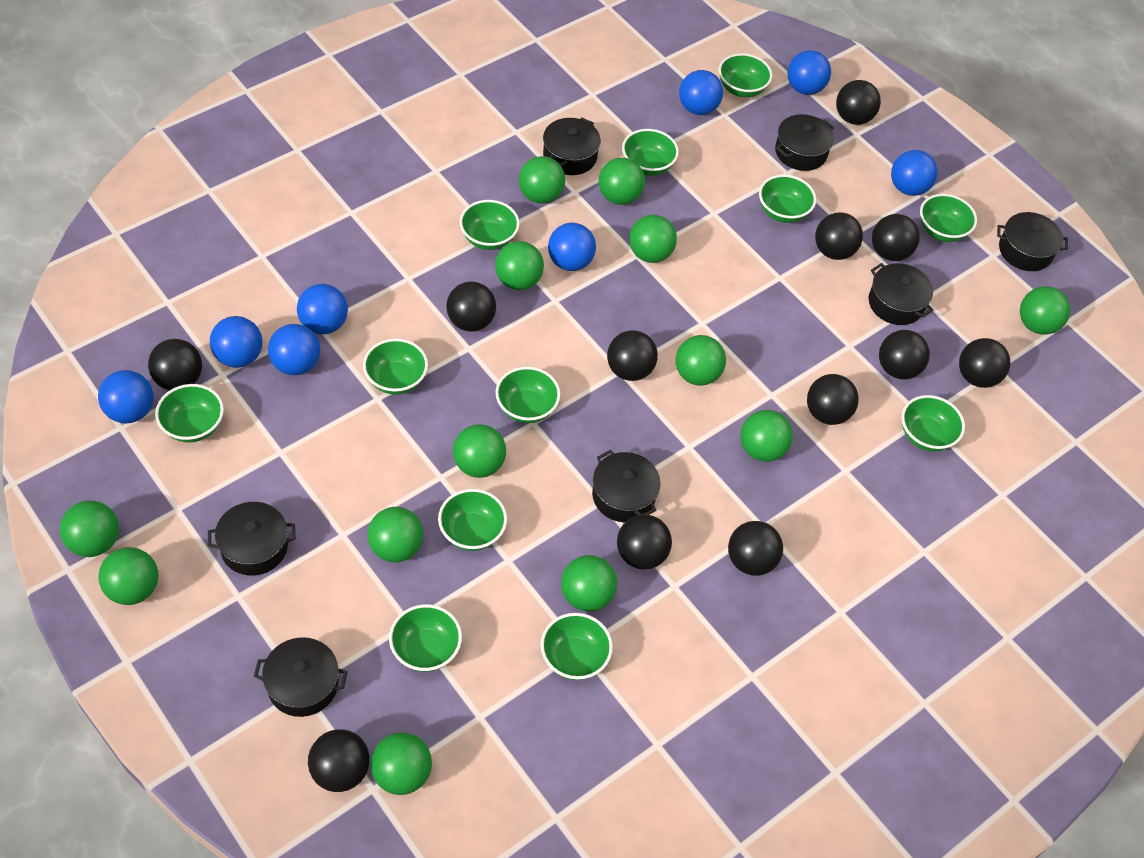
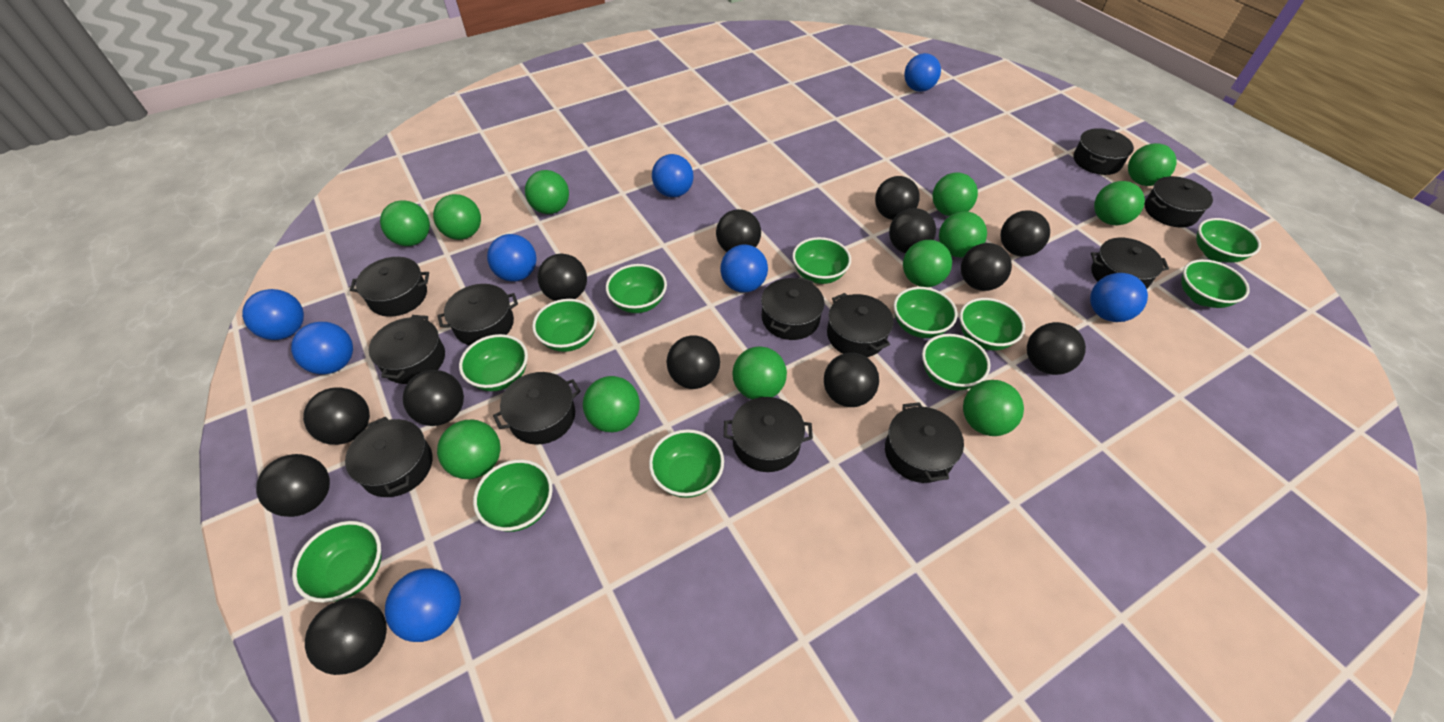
black ball: 12 -> 13
black pot: 7 -> 12
green ball: 13 -> 12

